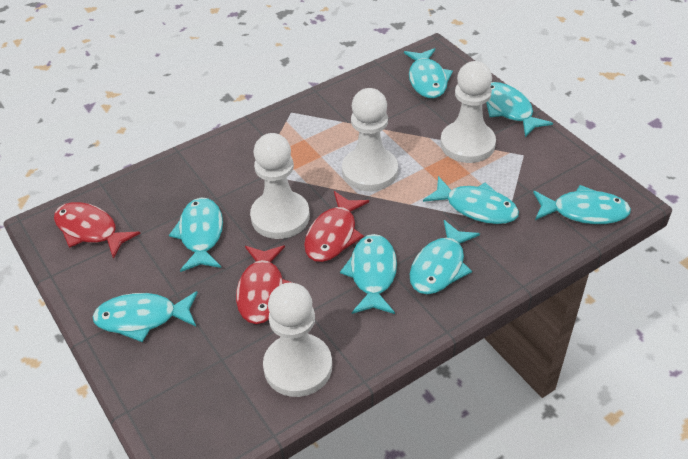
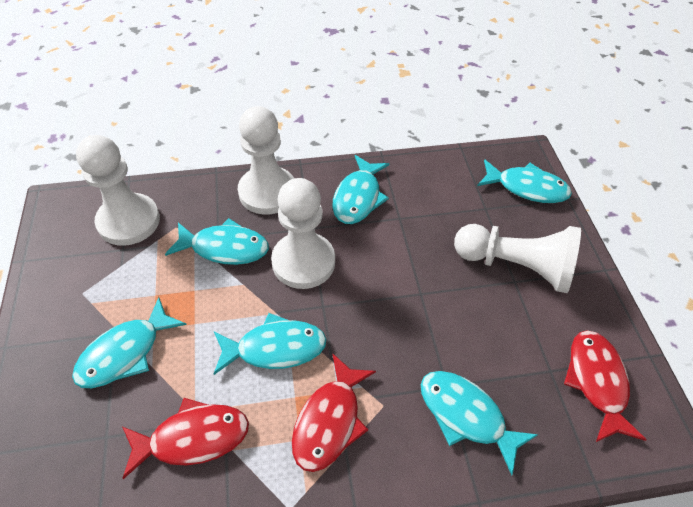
turquoise fish: 8 -> 6

